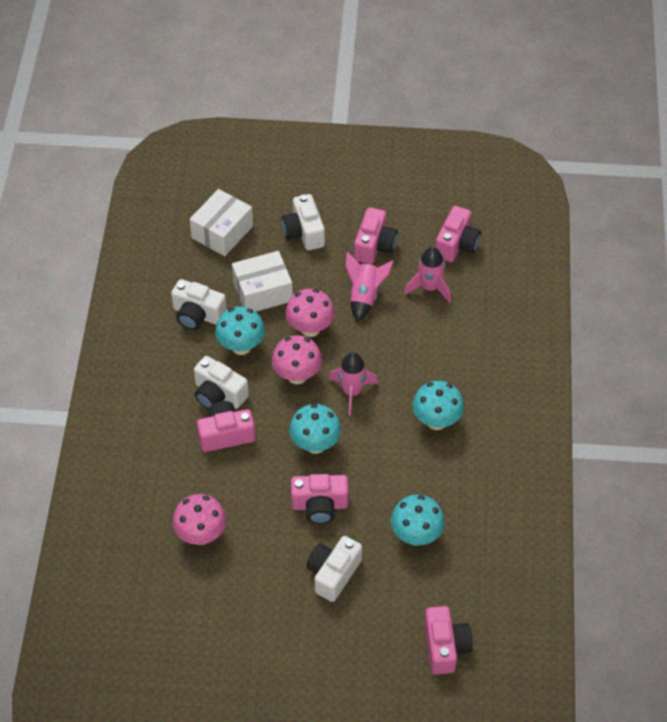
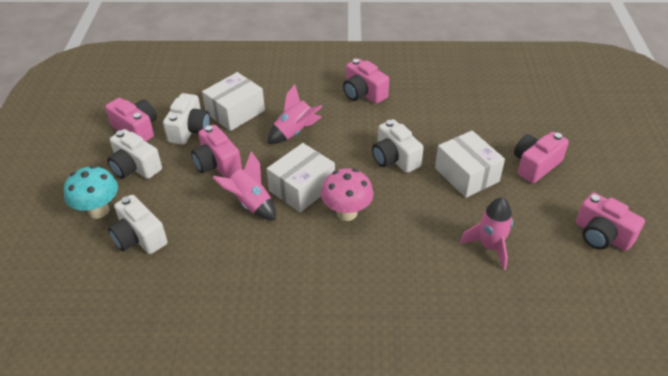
pink mushroom: 3 -> 1
turquoise mushroom: 4 -> 1
white box: 2 -> 3

